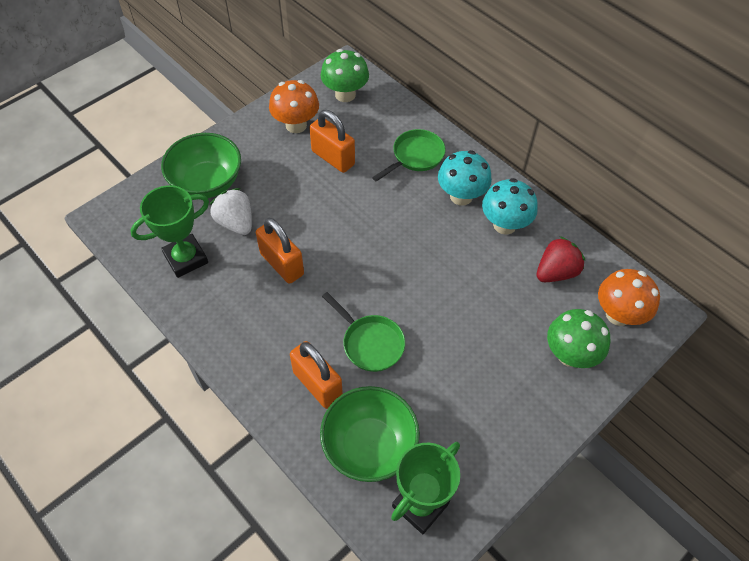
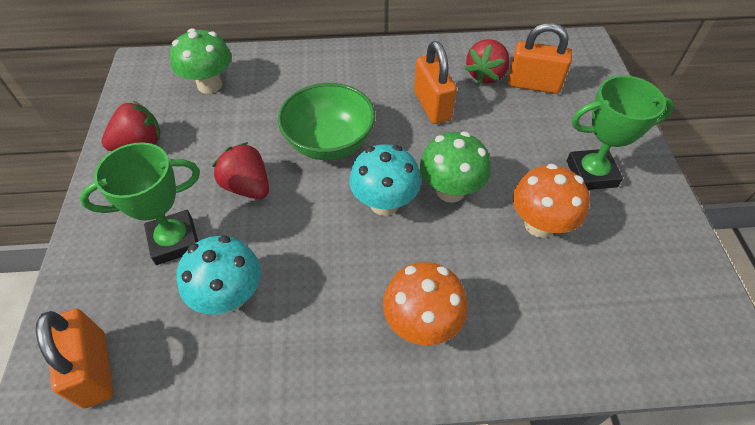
green bowl: 2 -> 1
green pan: 2 -> 0
red strawberry: 1 -> 3
white strawberry: 1 -> 0

